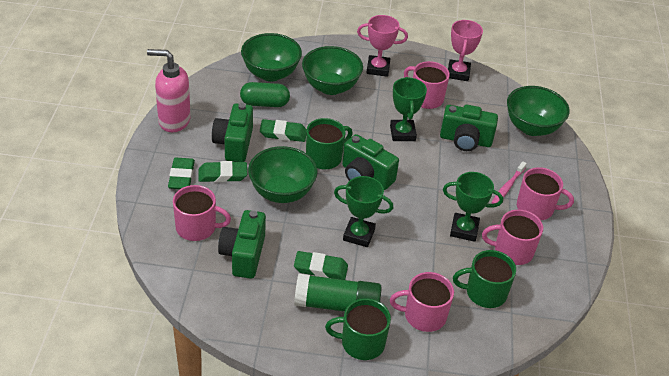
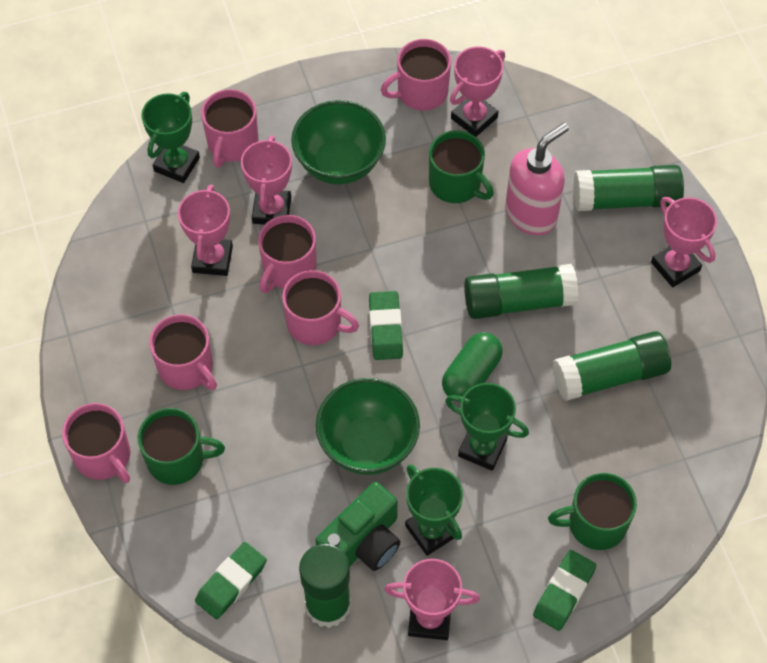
green bowl: 4 -> 2
green camera: 4 -> 1
green eraser: 4 -> 3
green glue stick: 1 -> 4
pink mug: 5 -> 6
pink toothbrush: 1 -> 0
pink trophy: 2 -> 5

